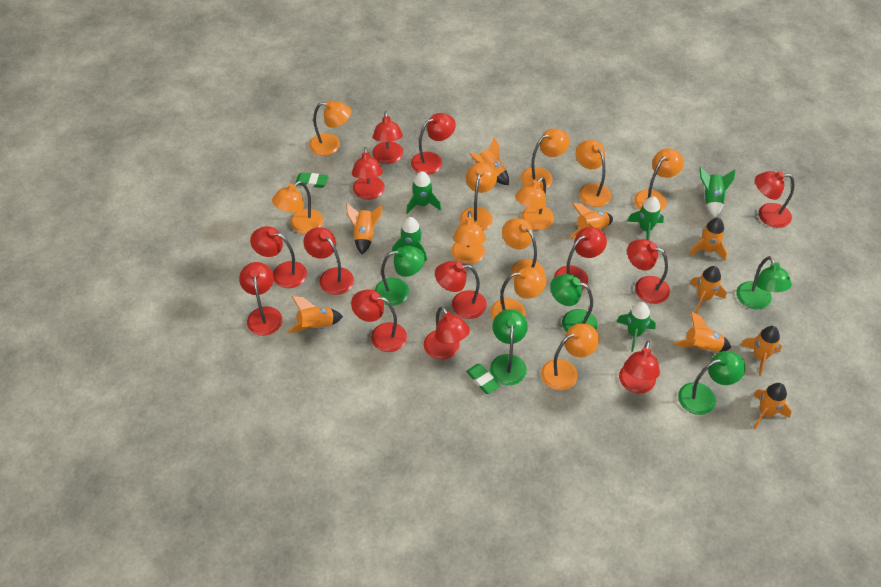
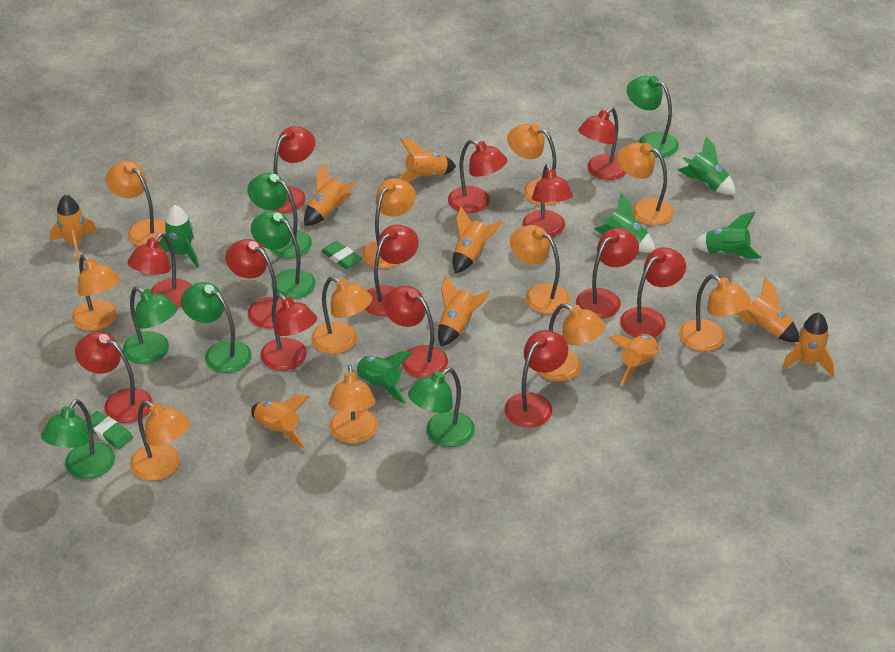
green lamp: 5 -> 7

